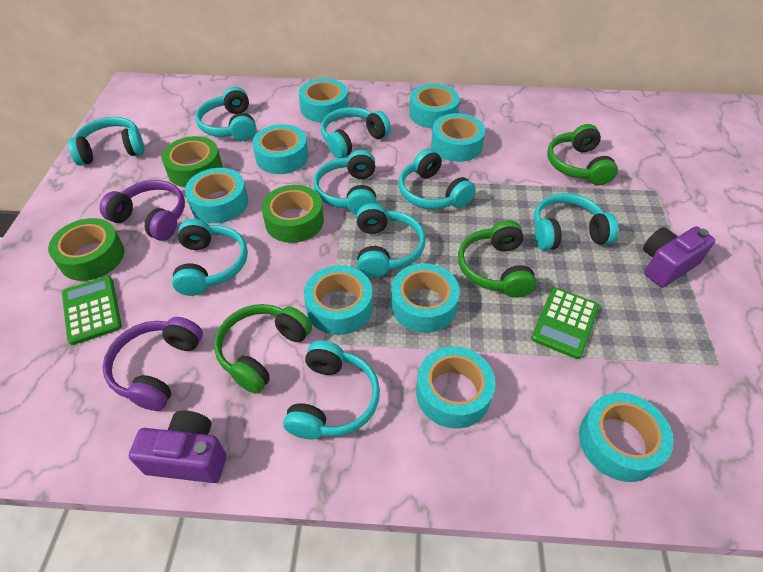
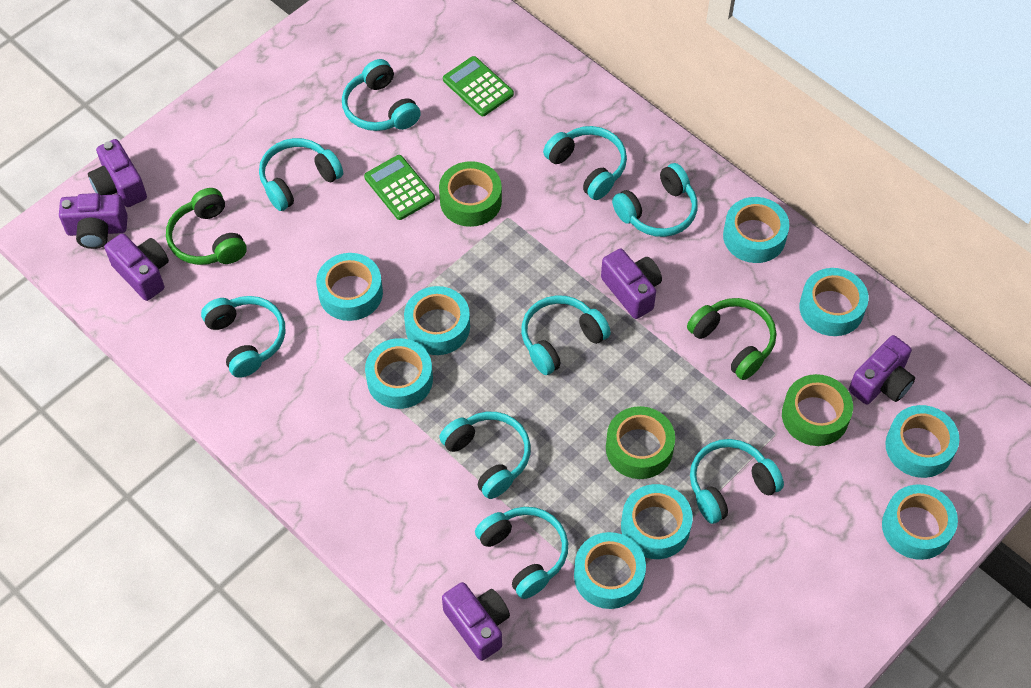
green headphones: 3 -> 2
purple camera: 2 -> 6
purple headphones: 2 -> 0

